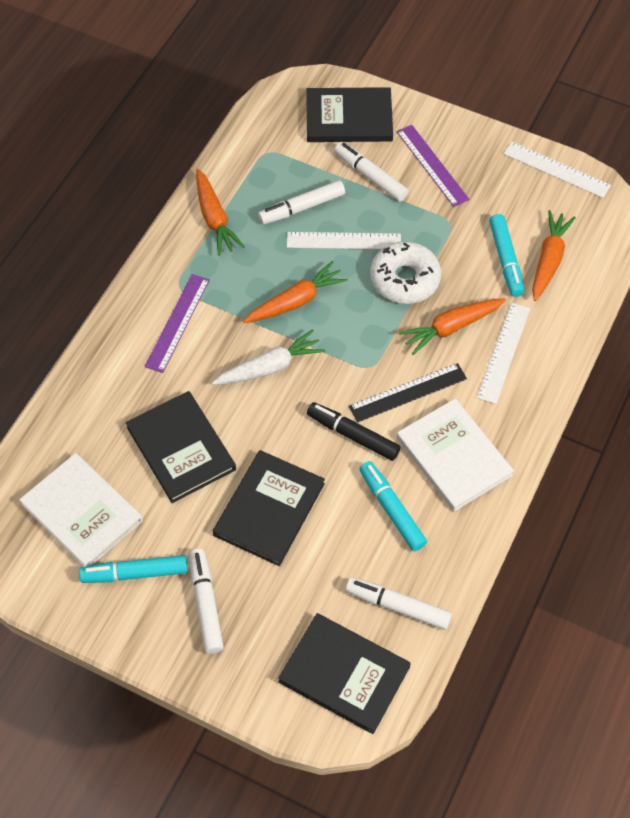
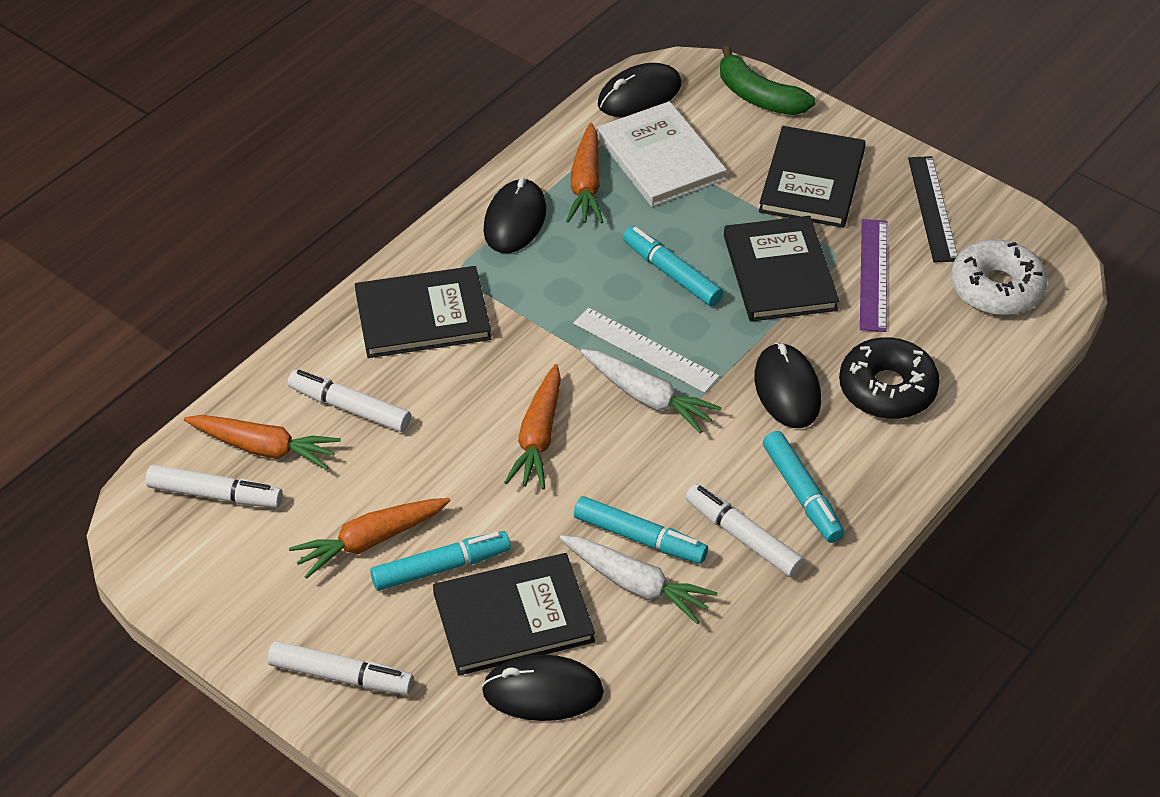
black donut: 0 -> 1
black marker: 1 -> 0
black mouse: 0 -> 4
green banana: 0 -> 1
purple ruler: 2 -> 1
turquoise marker: 3 -> 4
white book: 2 -> 1
white carrot: 1 -> 2
white ruler: 3 -> 1

